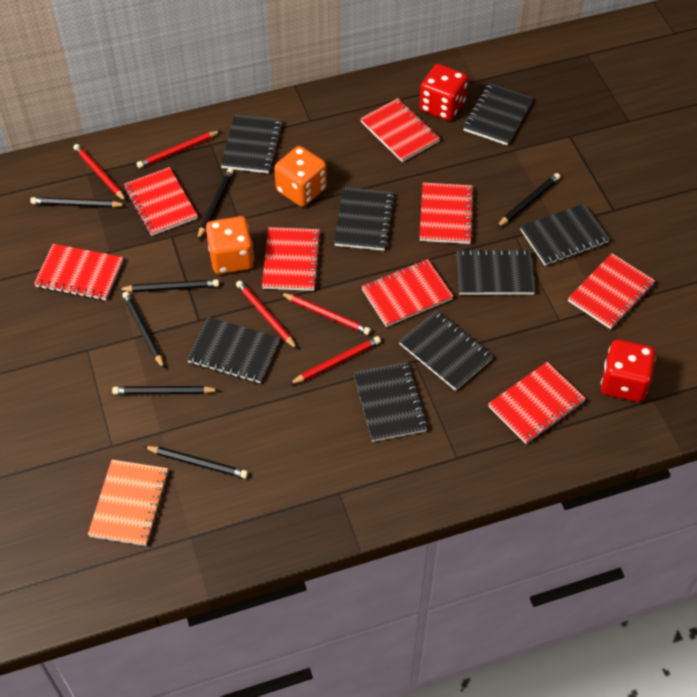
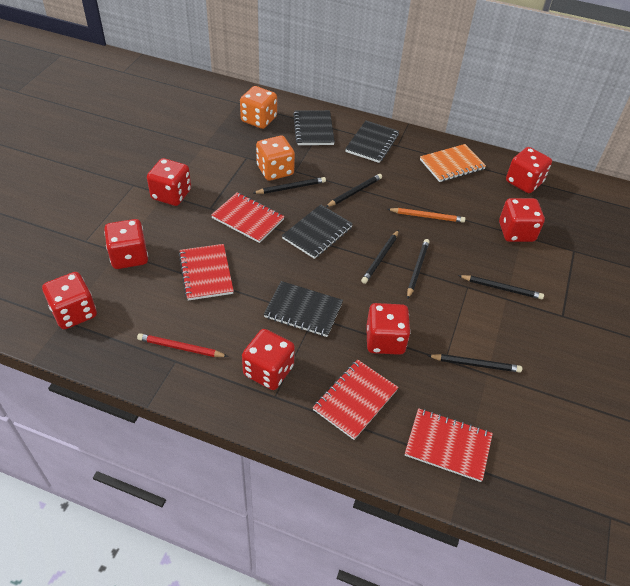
black notebook: 8 -> 4
black pencil: 7 -> 6
orange pencil: 0 -> 1
red dice: 2 -> 7
red notebook: 8 -> 4
red pencil: 5 -> 1

